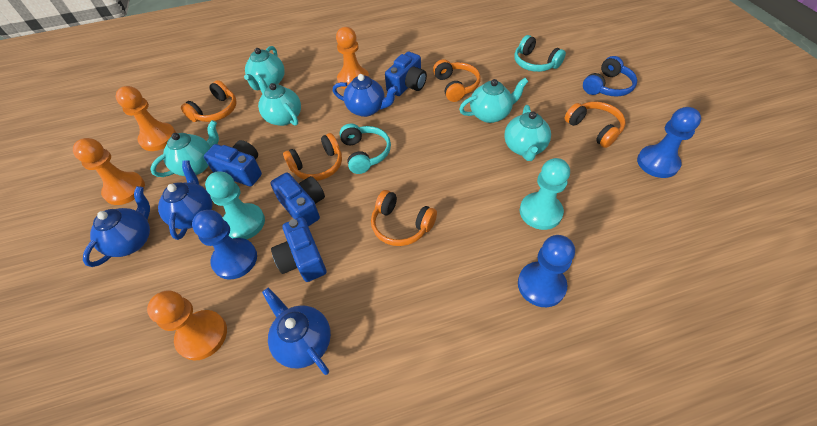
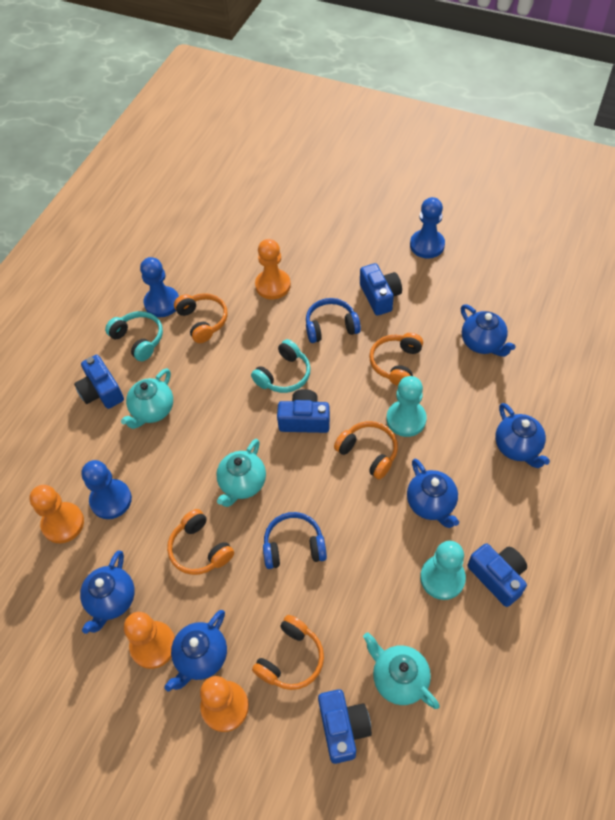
blue camera: 4 -> 5
blue headphones: 1 -> 2
blue teapot: 4 -> 5
turquoise teapot: 5 -> 3

